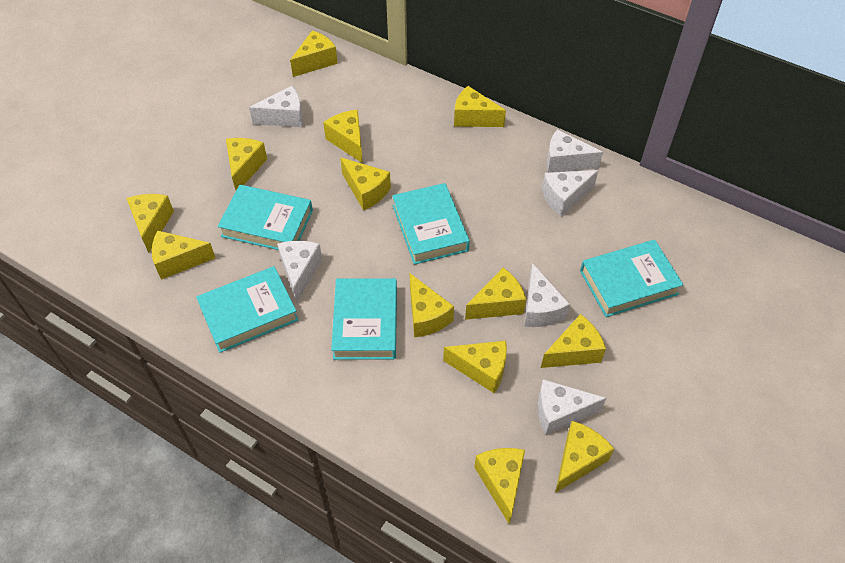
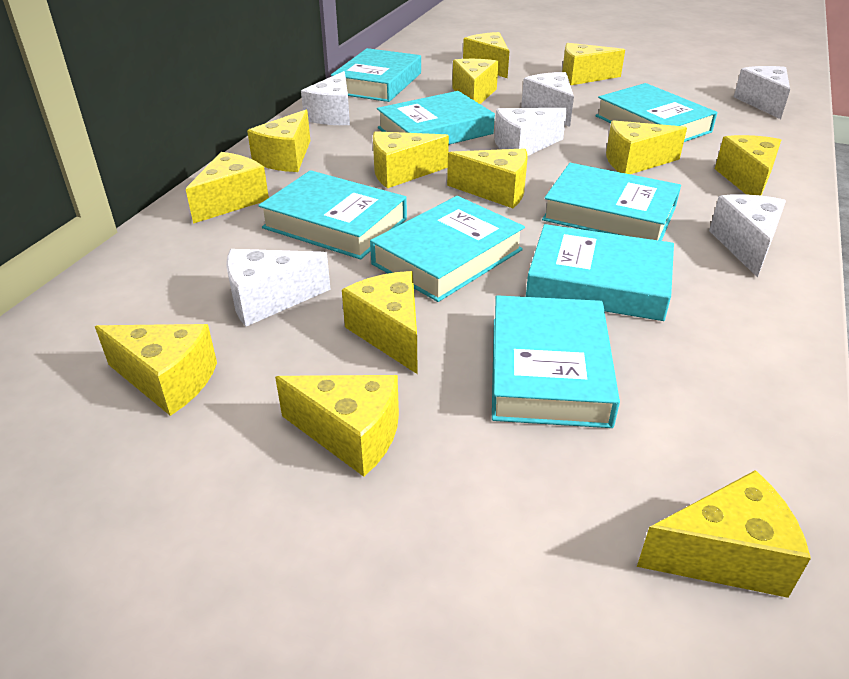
turquoise book: 5 -> 8

